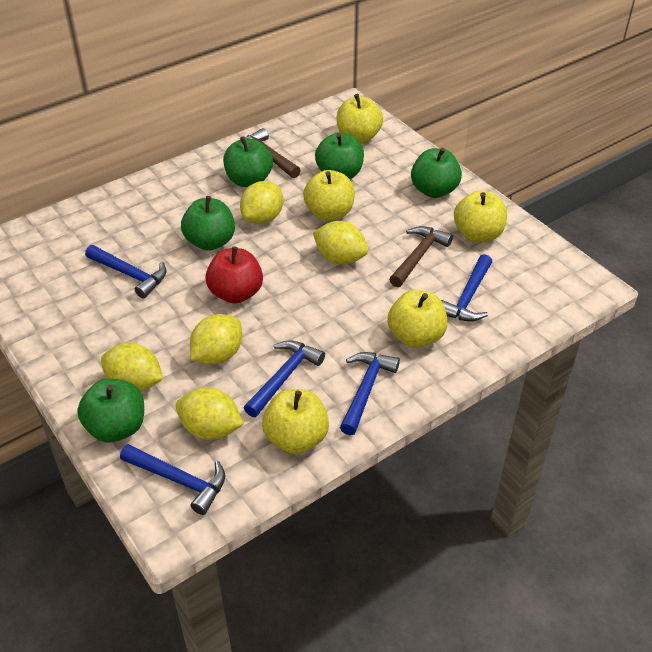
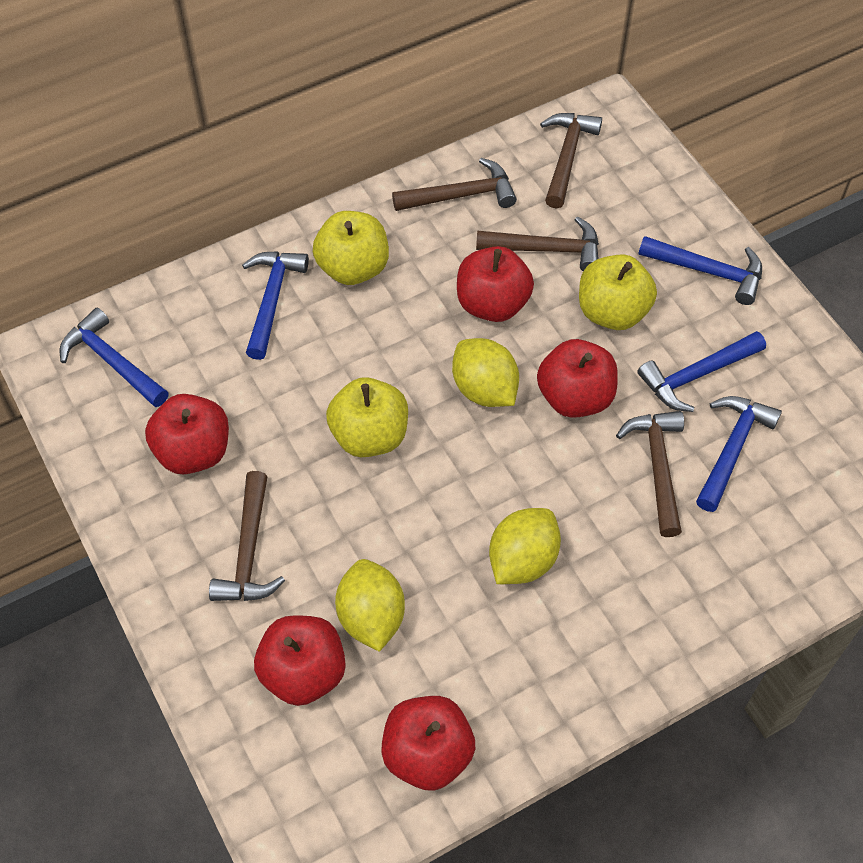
brown hammer: 2 -> 5
green apple: 5 -> 0
red apple: 1 -> 5
yellow apple: 5 -> 3
yellow lemon: 5 -> 3

